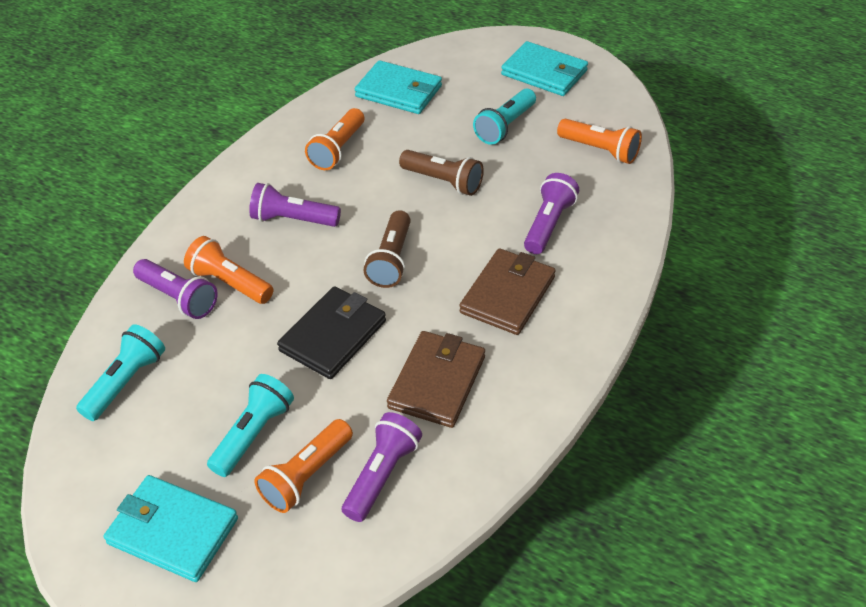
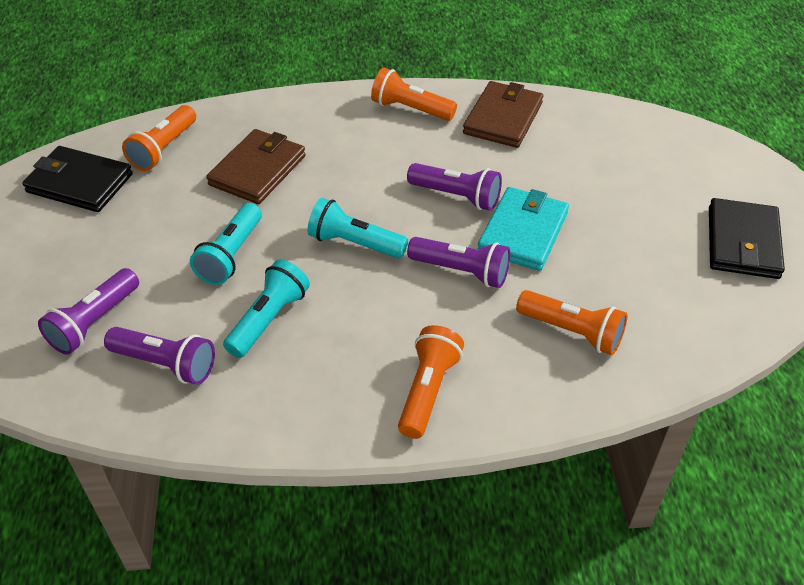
black wallet: 1 -> 2
brown flashlight: 2 -> 0
turquoise wallet: 3 -> 1

